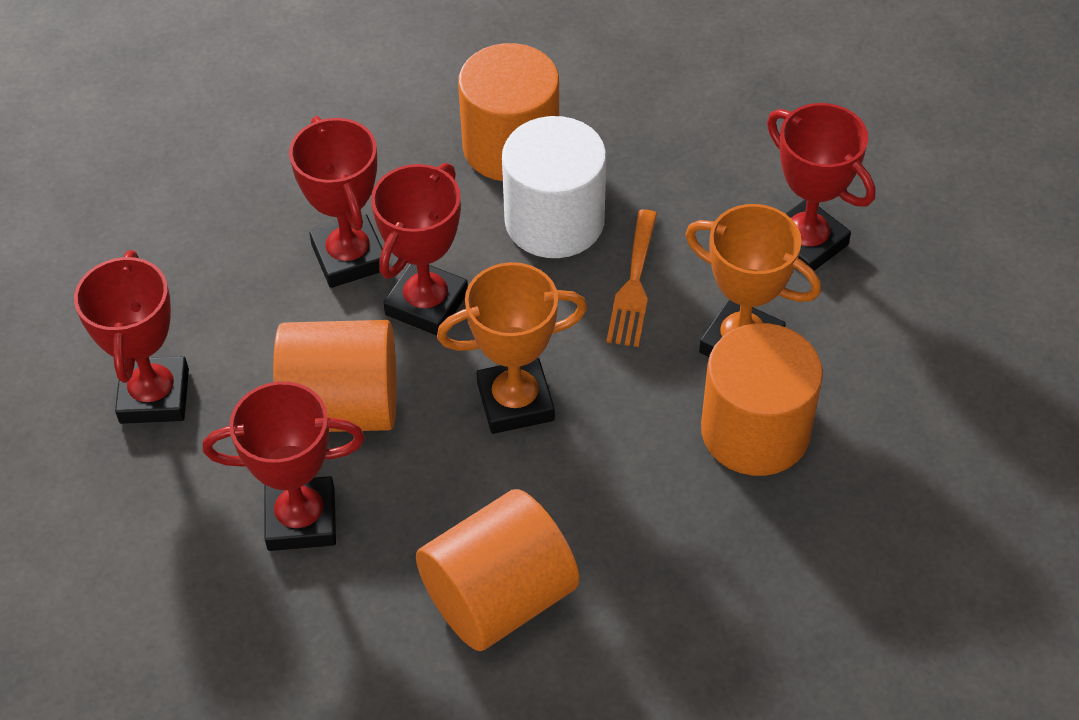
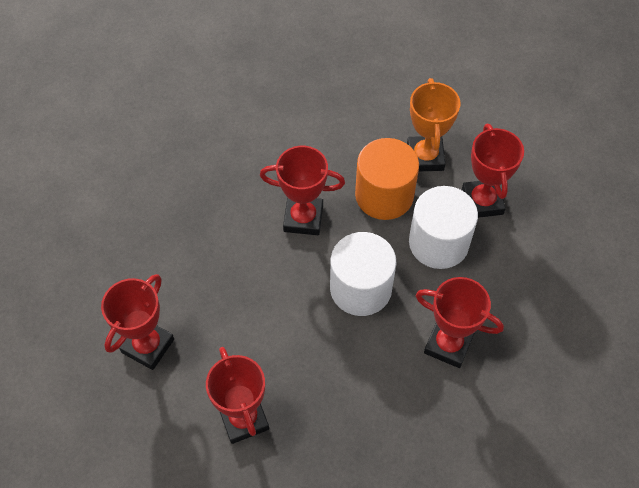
orange cylinder: 4 -> 1
orange fork: 1 -> 0
orange trophy: 2 -> 1
white cylinder: 1 -> 2

